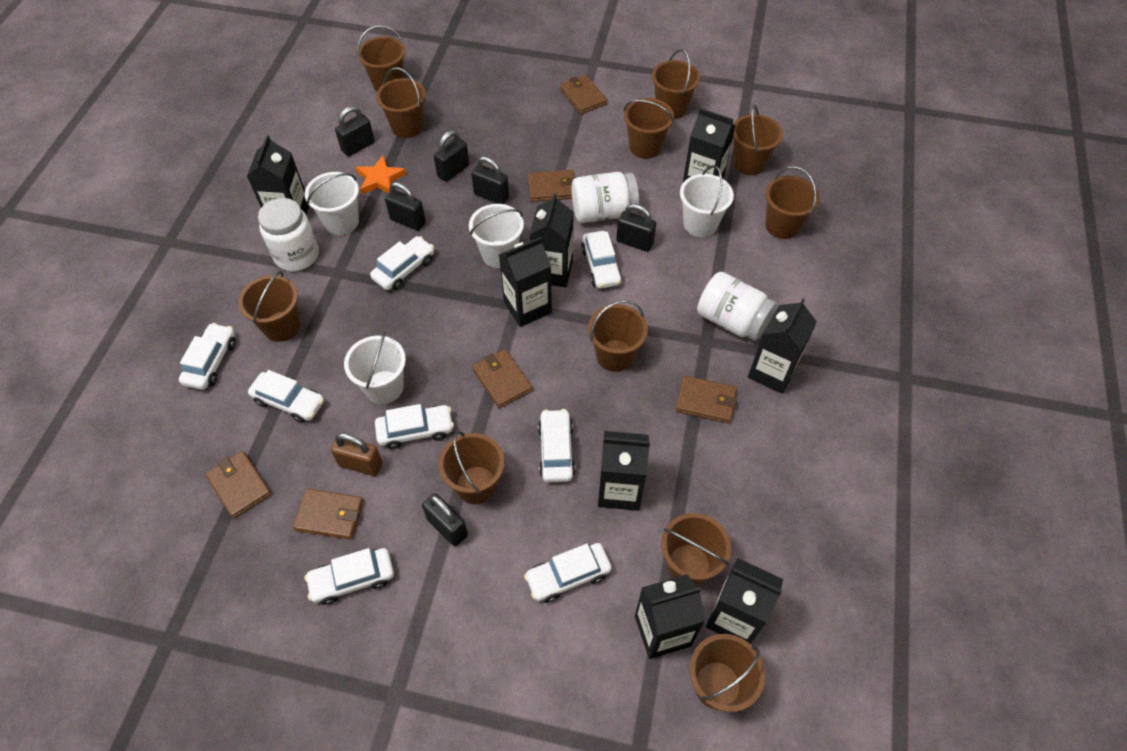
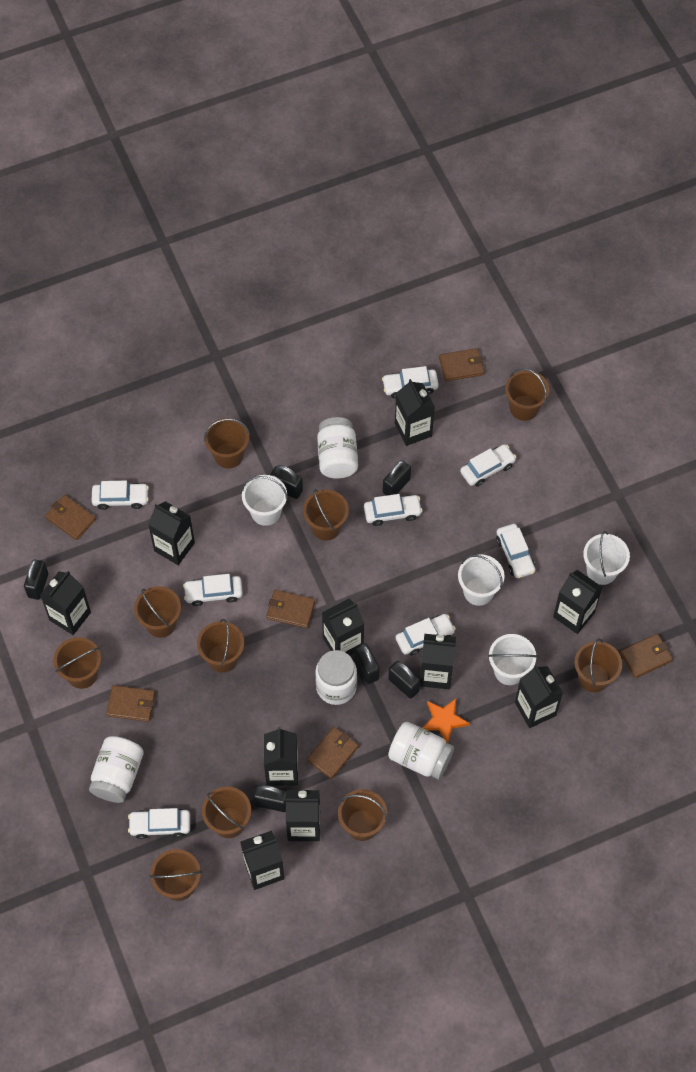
black carton: 8 -> 10
brown bucket: 11 -> 10
brown padlock: 1 -> 0
white jar: 3 -> 4

